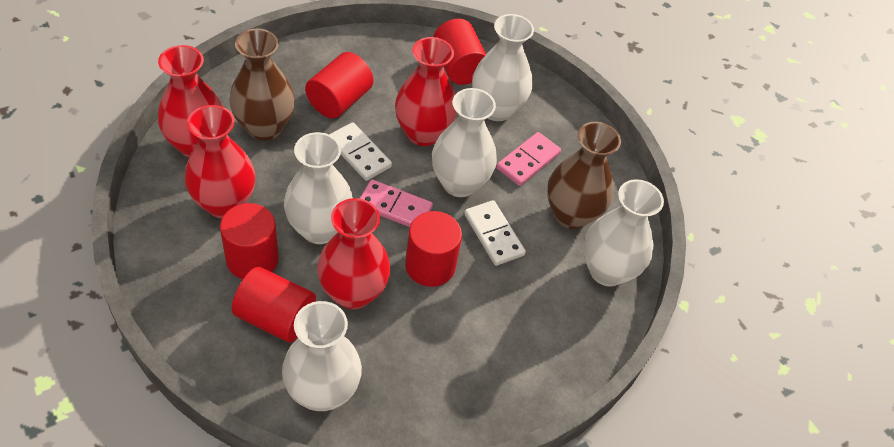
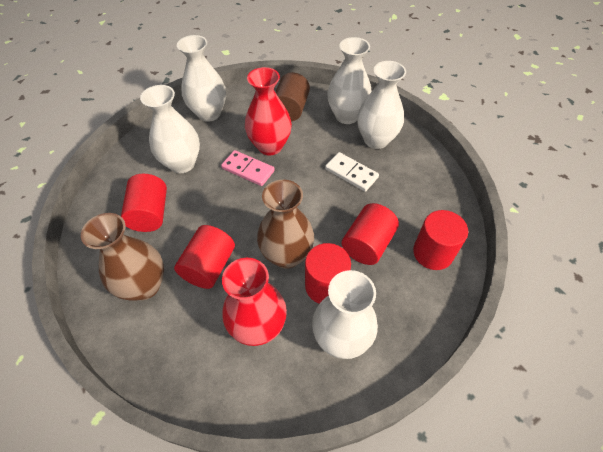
brown cylinder: 0 -> 1
pink domino: 2 -> 1
red vase: 4 -> 2
white domino: 2 -> 1

